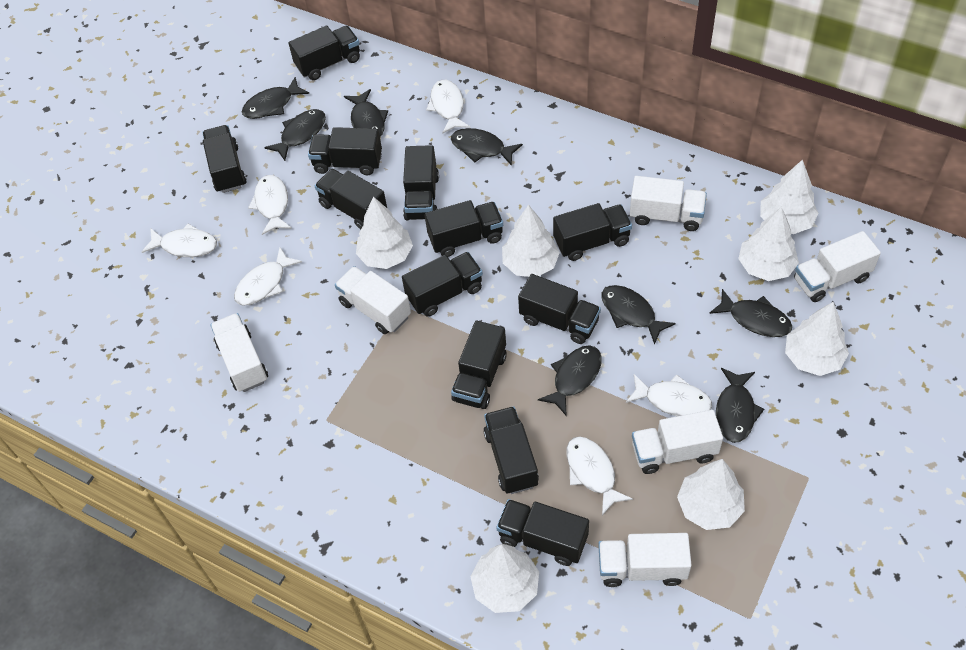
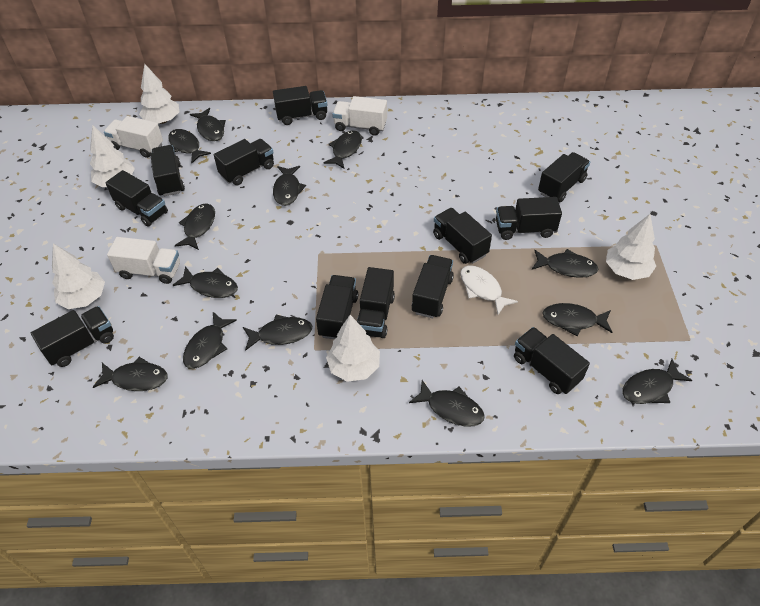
black fish: 8 -> 13
white fish: 6 -> 1
white tree: 7 -> 5
white truck: 6 -> 3

